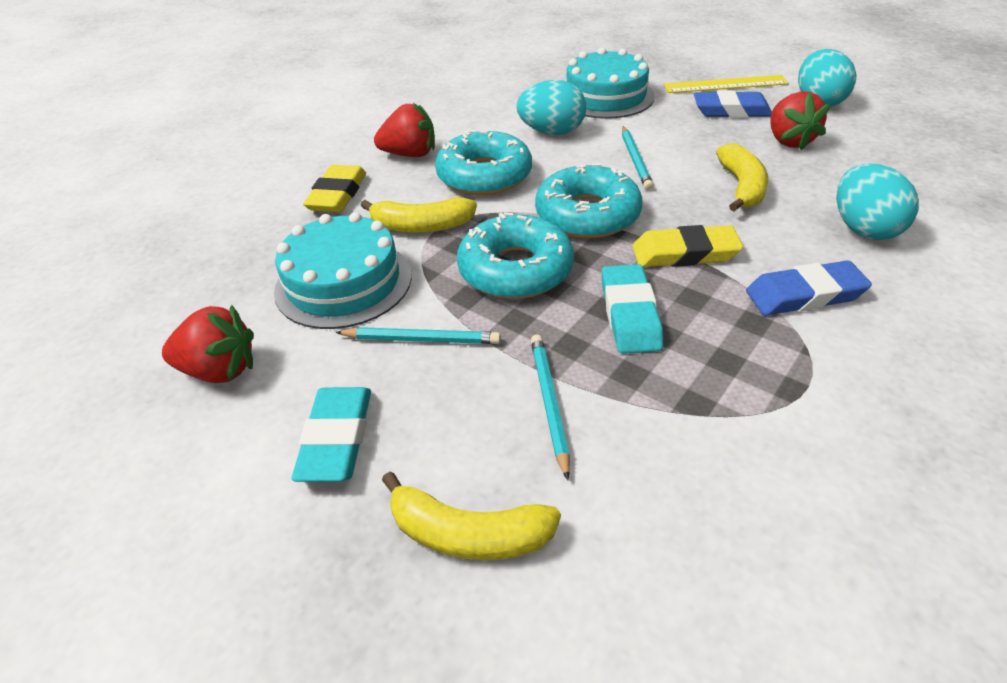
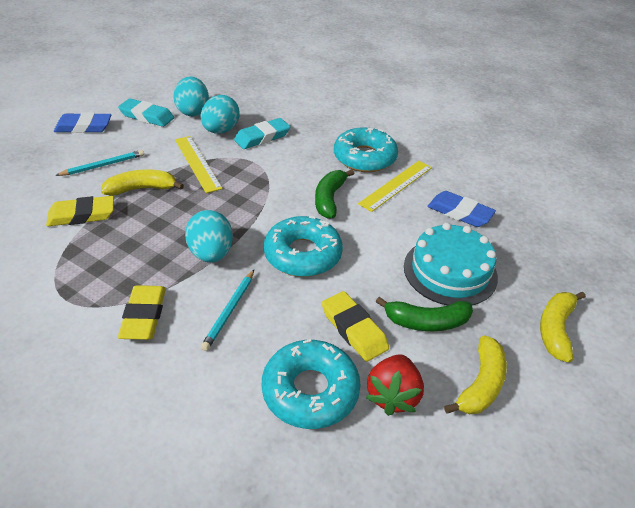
green banana: 0 -> 2
red strawberry: 3 -> 1
turquoise cake: 2 -> 1
turquoise pencil: 3 -> 2
yellow eraser: 2 -> 3
yellow ruler: 1 -> 2

